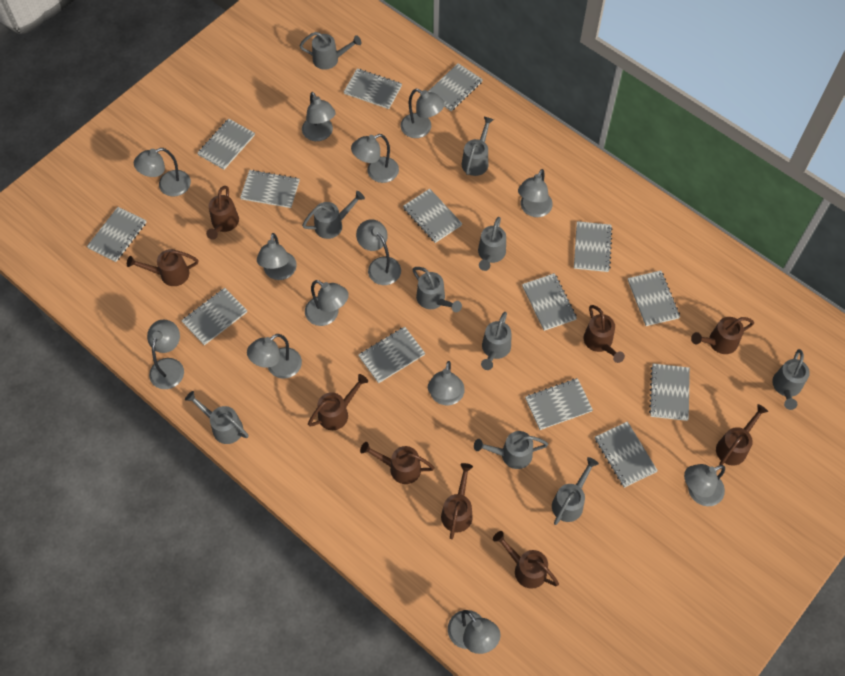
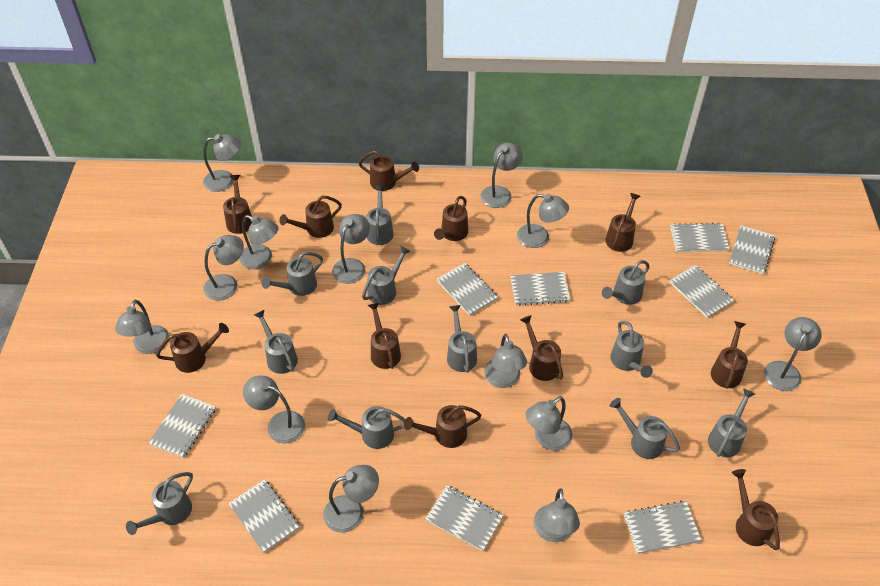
brown watering can: 9 -> 11
grey notebook: 14 -> 9
grey watering can: 10 -> 11

